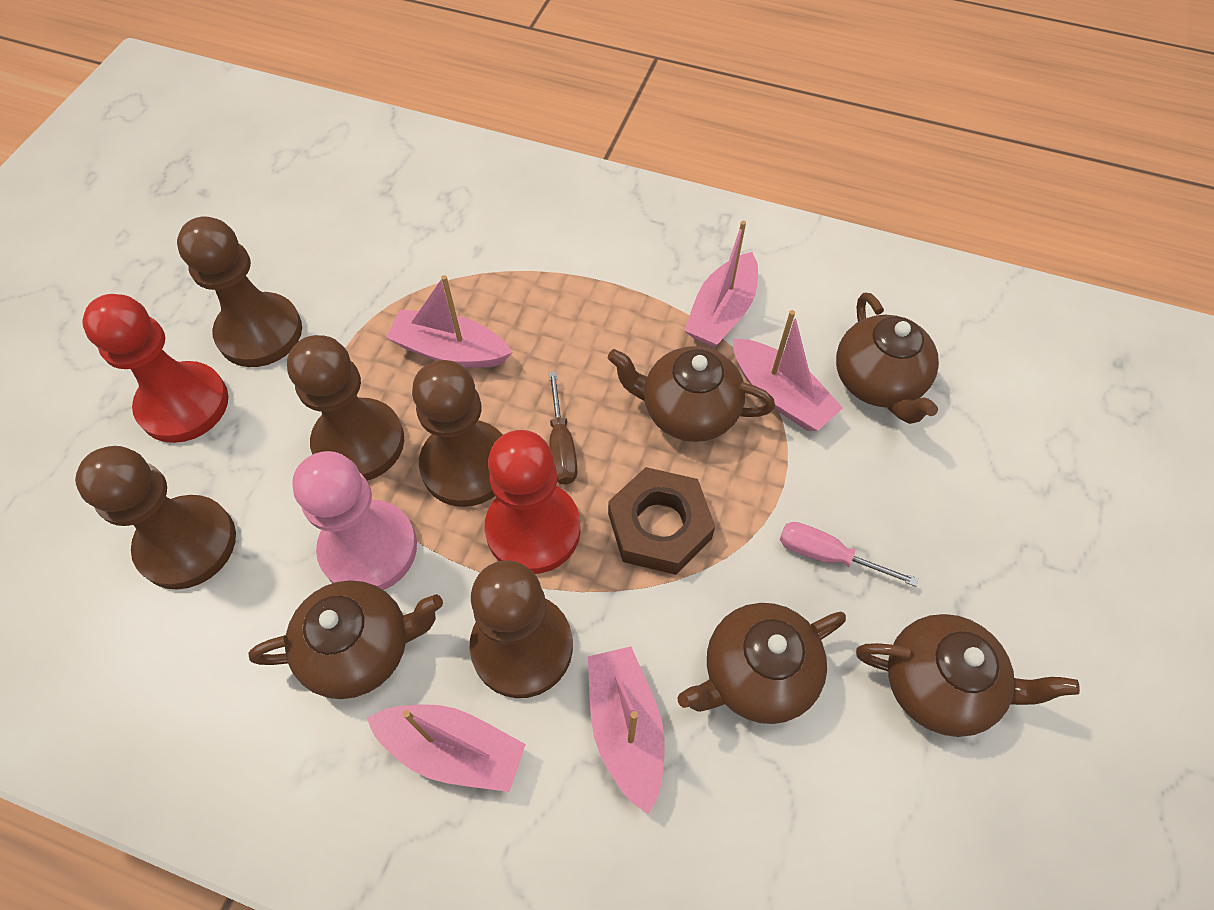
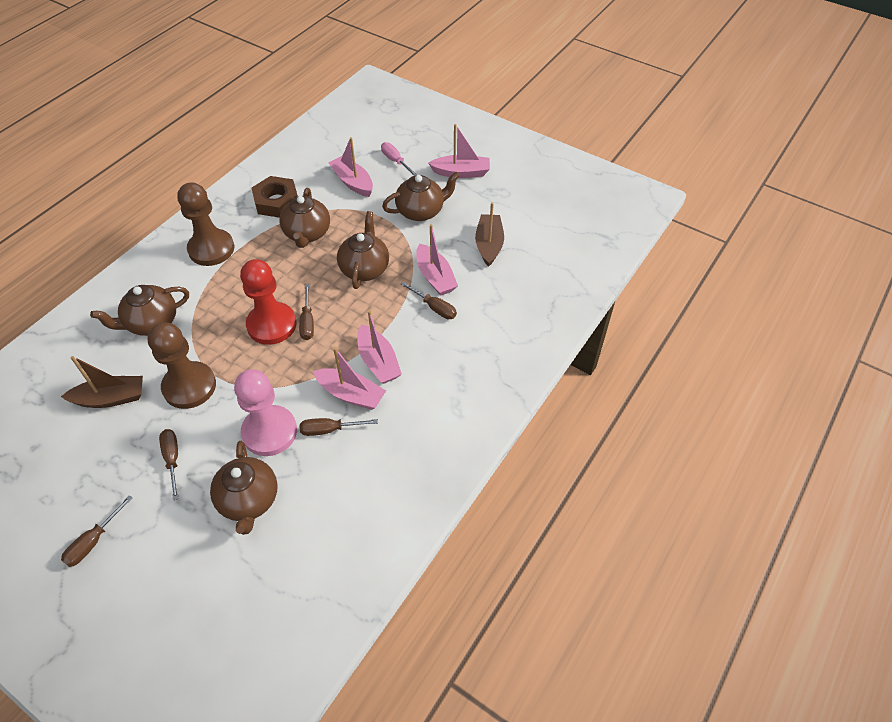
brown boat: 0 -> 2
brown pawn: 5 -> 2
brown screwdriver: 1 -> 5
red pawn: 2 -> 1

